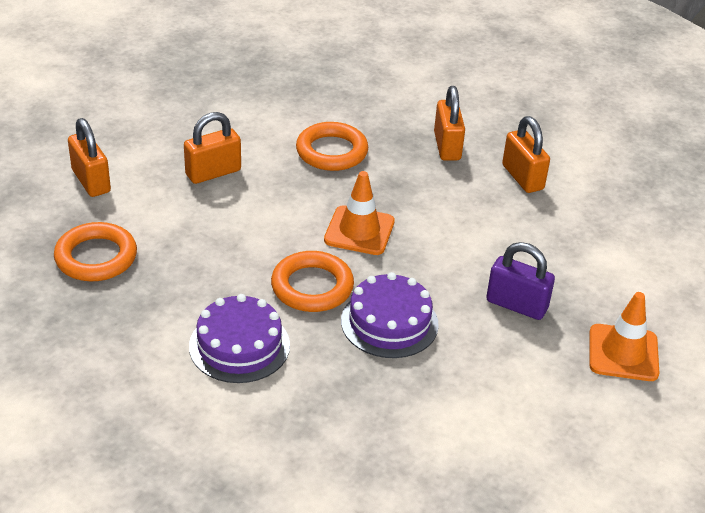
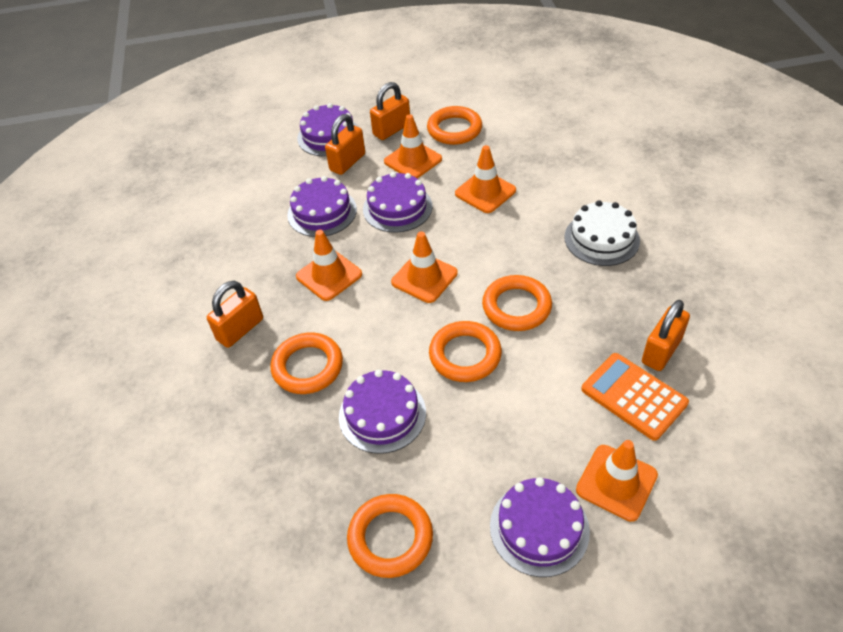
orange calculator: 0 -> 1
orange ring: 3 -> 5
orange traffic cone: 2 -> 5
purple cake: 2 -> 5
purple padlock: 1 -> 0
white cake: 0 -> 1

